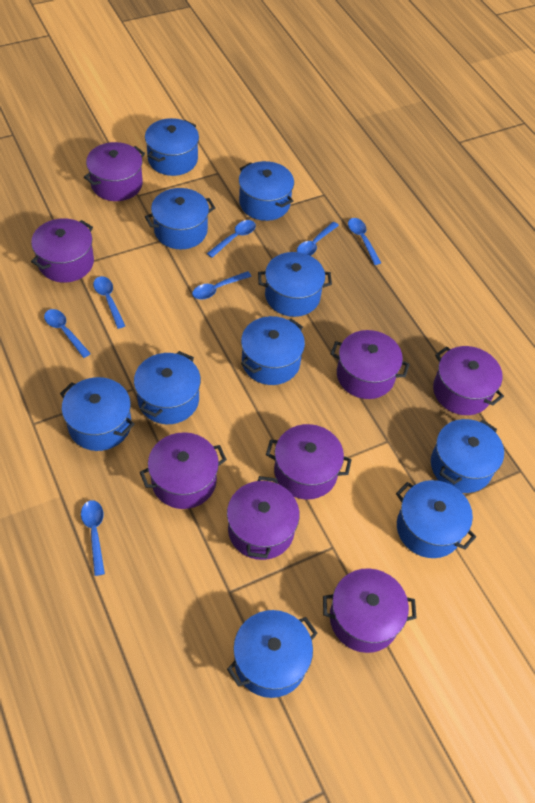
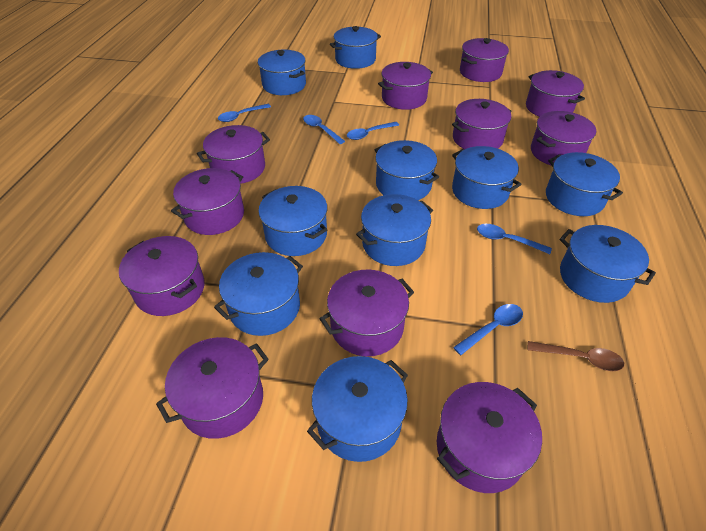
blue spoon: 7 -> 5
brown spoon: 0 -> 1
purple pot: 8 -> 11

